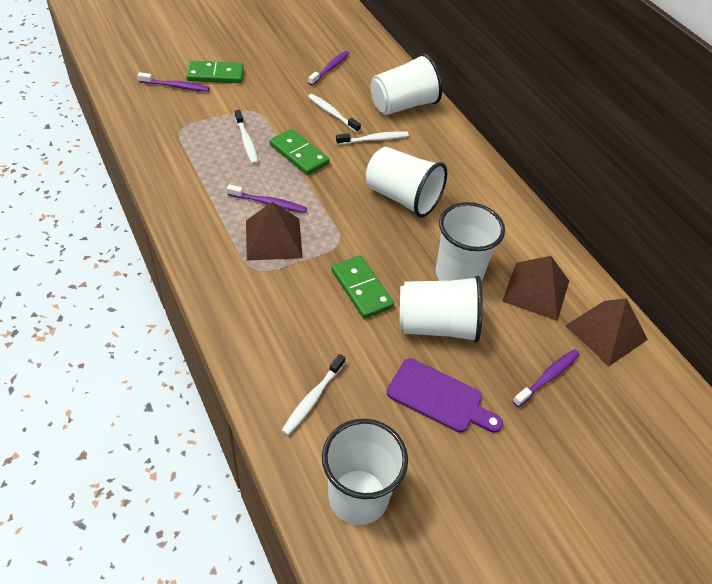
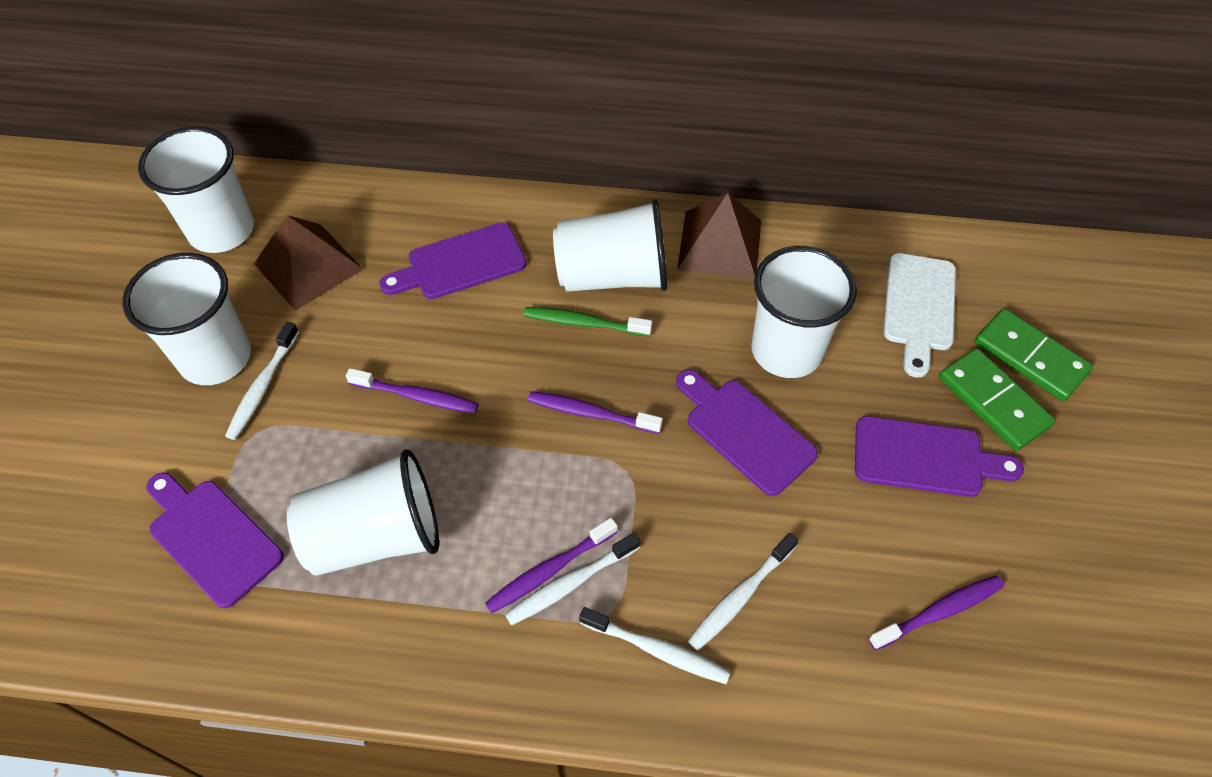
brown pyramid: 3 -> 2
green domino: 3 -> 2
green toothbrush: 0 -> 1
purple cutting board: 1 -> 4
white cutting board: 0 -> 1

